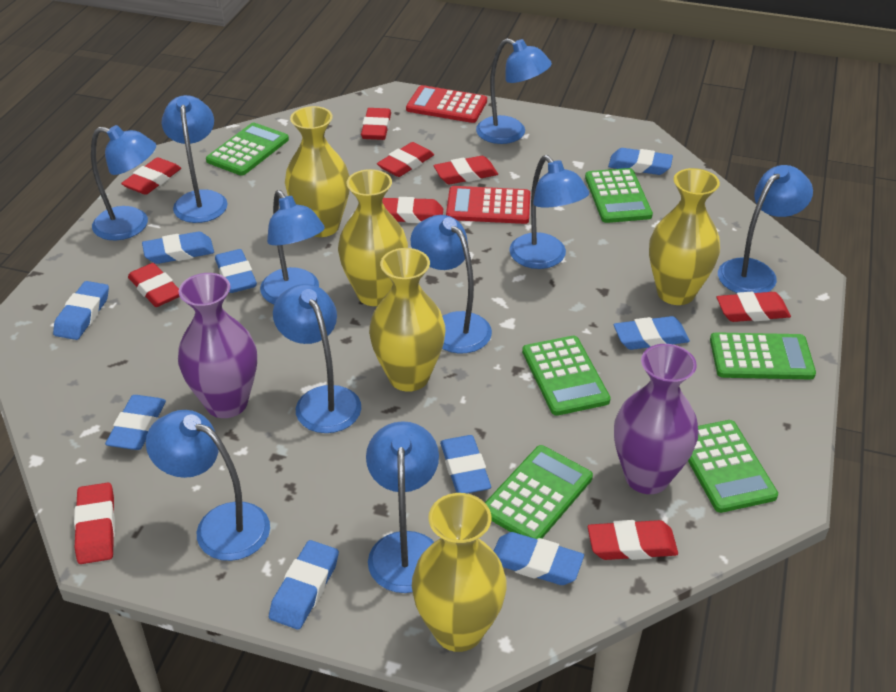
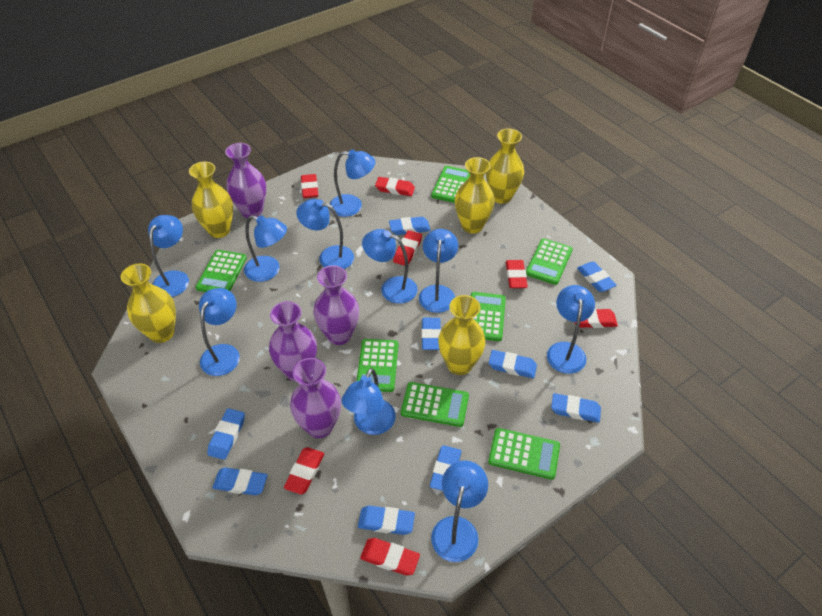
green calculator: 6 -> 7
purple vase: 2 -> 4
red calculator: 2 -> 0
red eraser: 9 -> 7

